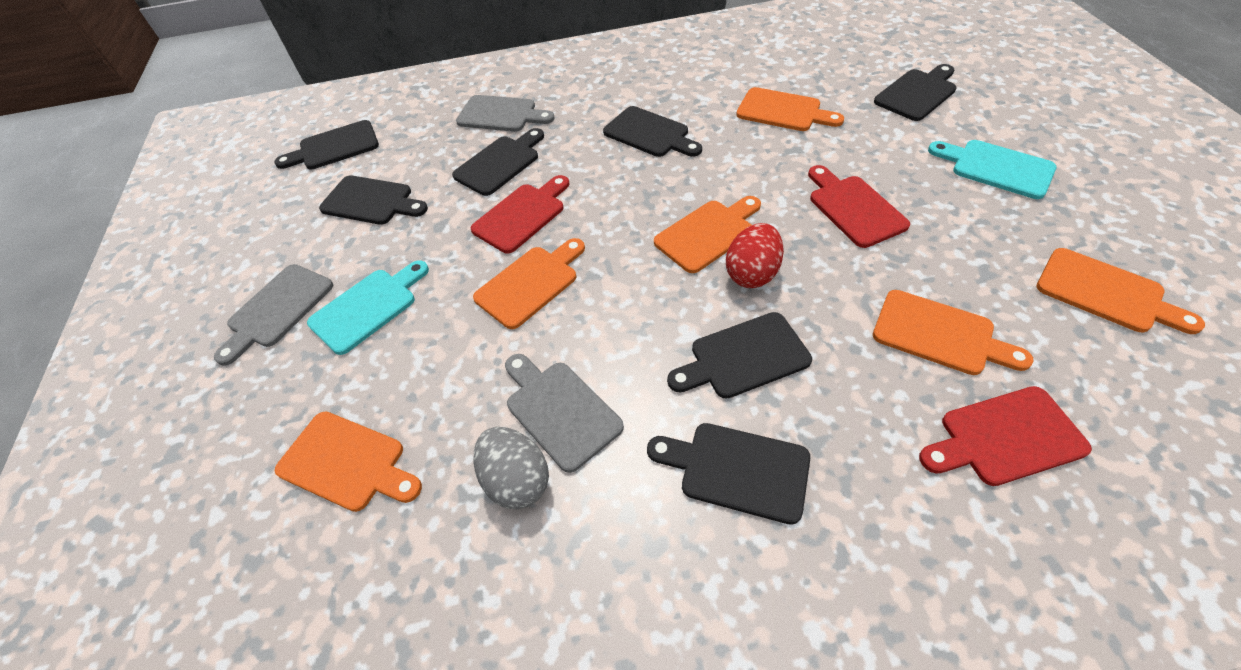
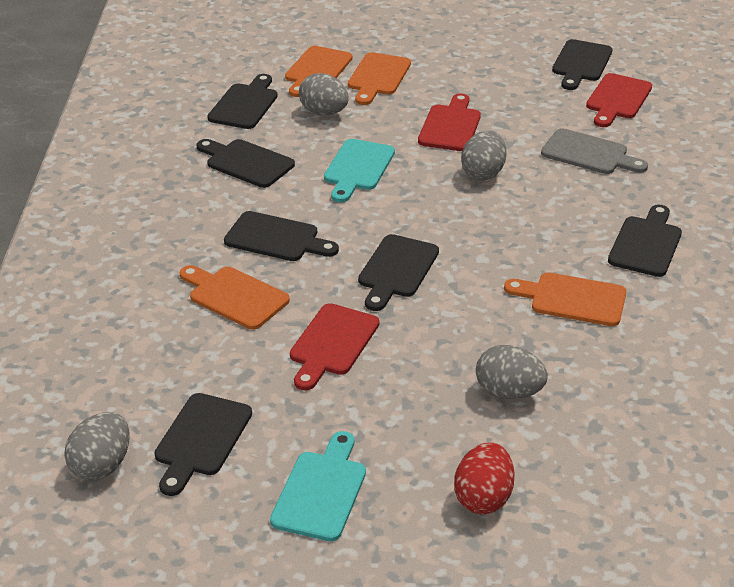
grey cutting board: 3 -> 1
grey egg: 1 -> 4
orange cutting board: 6 -> 4

